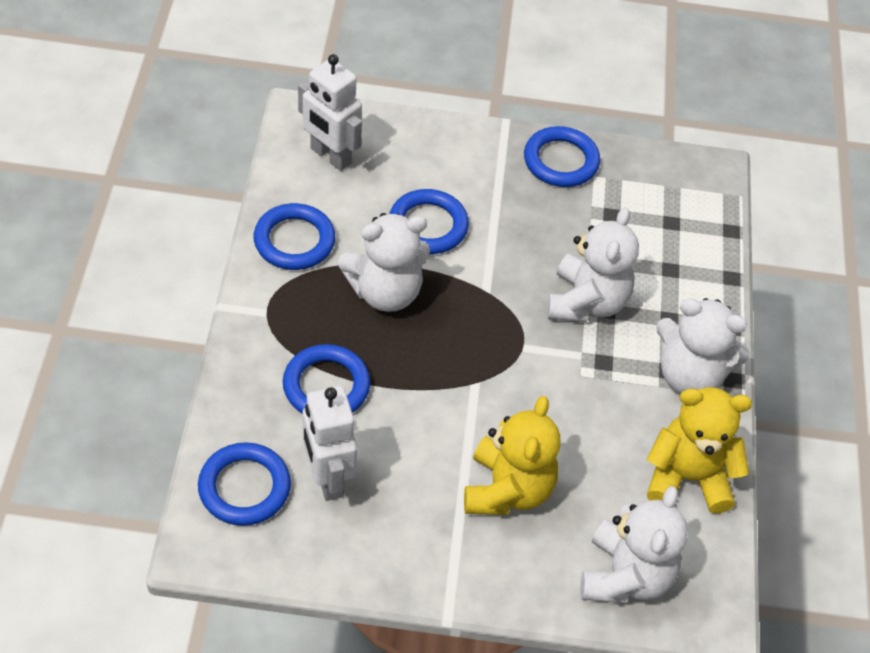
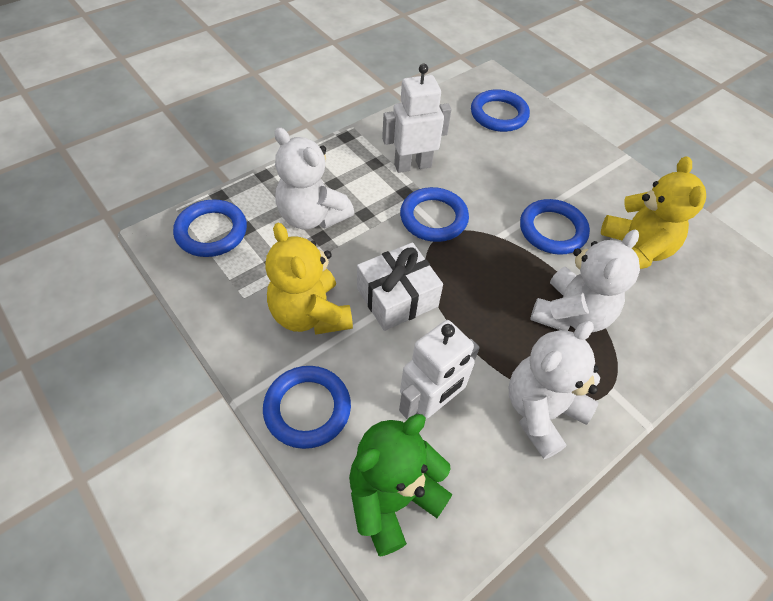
green teddy bear: 0 -> 1
white gift: 0 -> 1
white teddy bear: 4 -> 3

